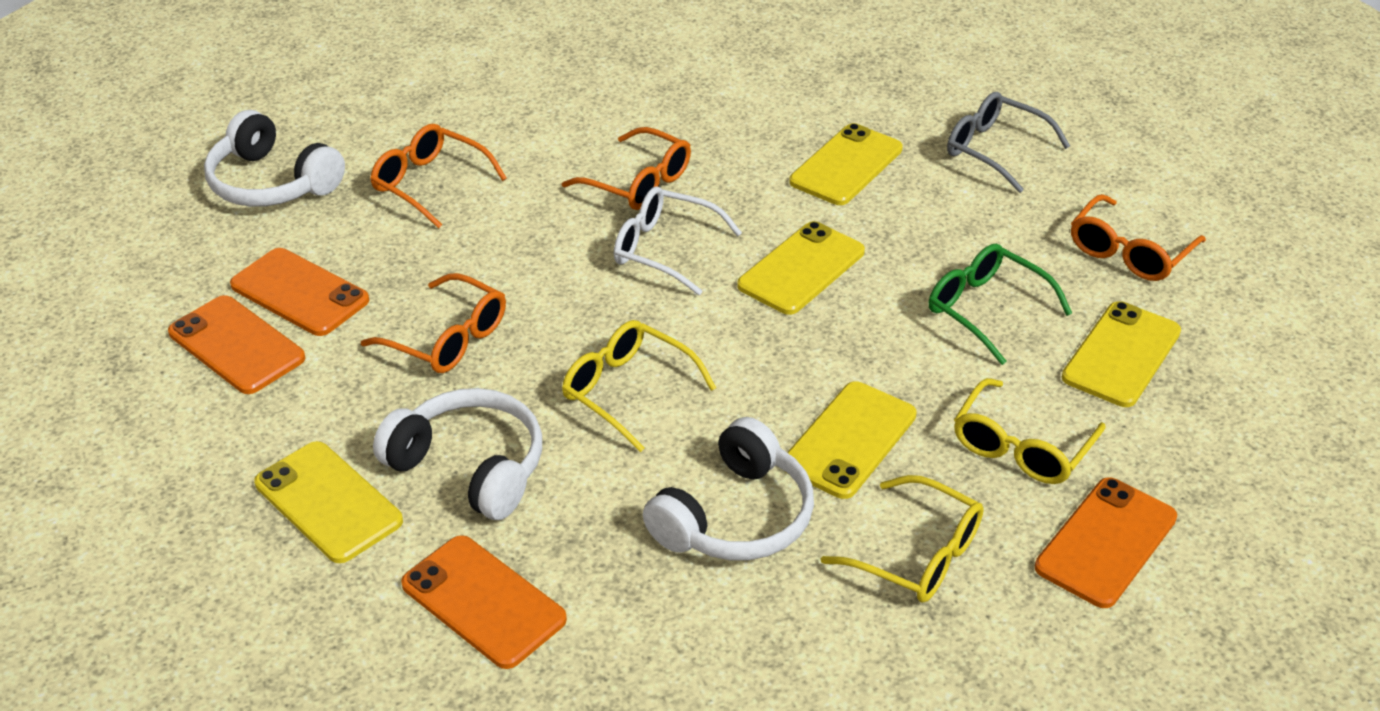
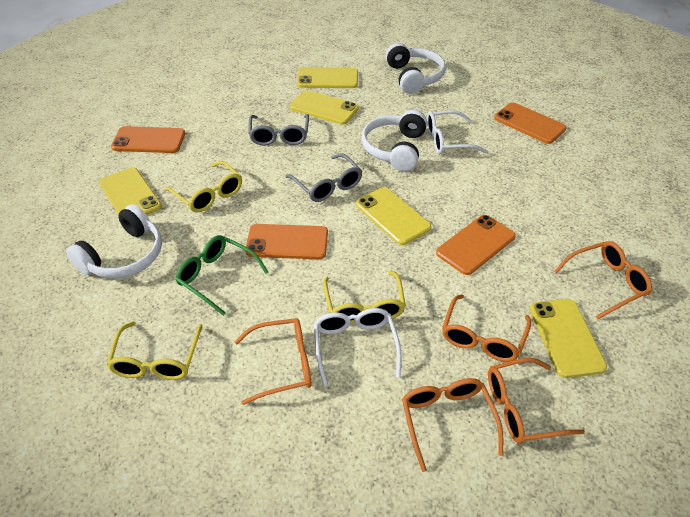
grey glasses: 1 -> 2
orange glasses: 4 -> 5
white glasses: 1 -> 2

